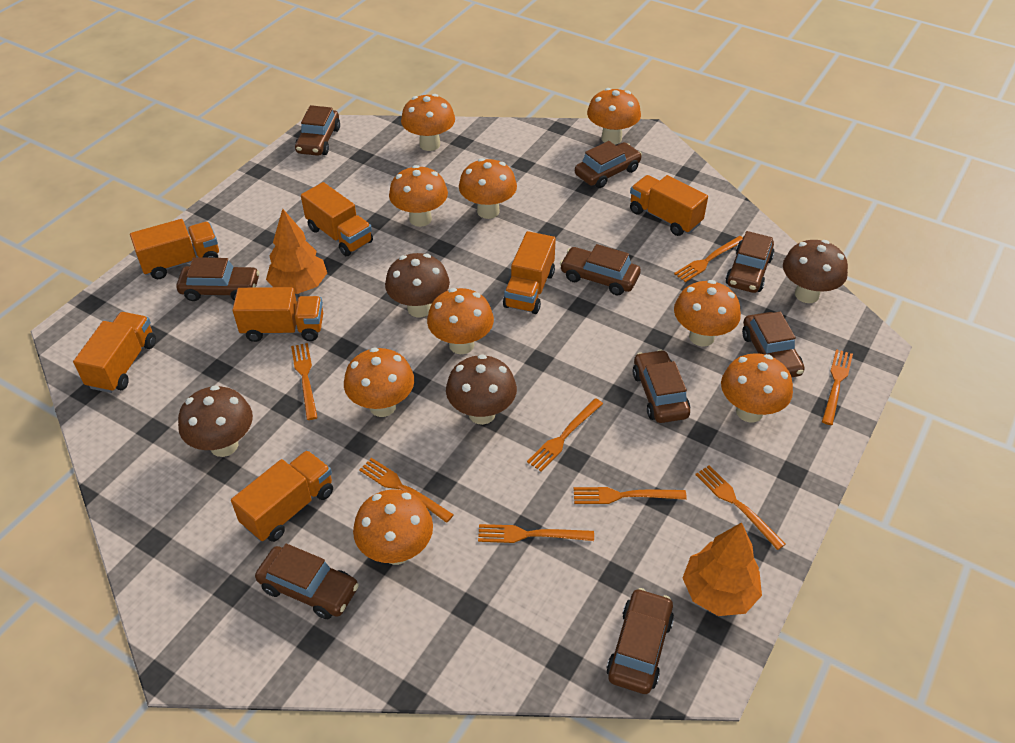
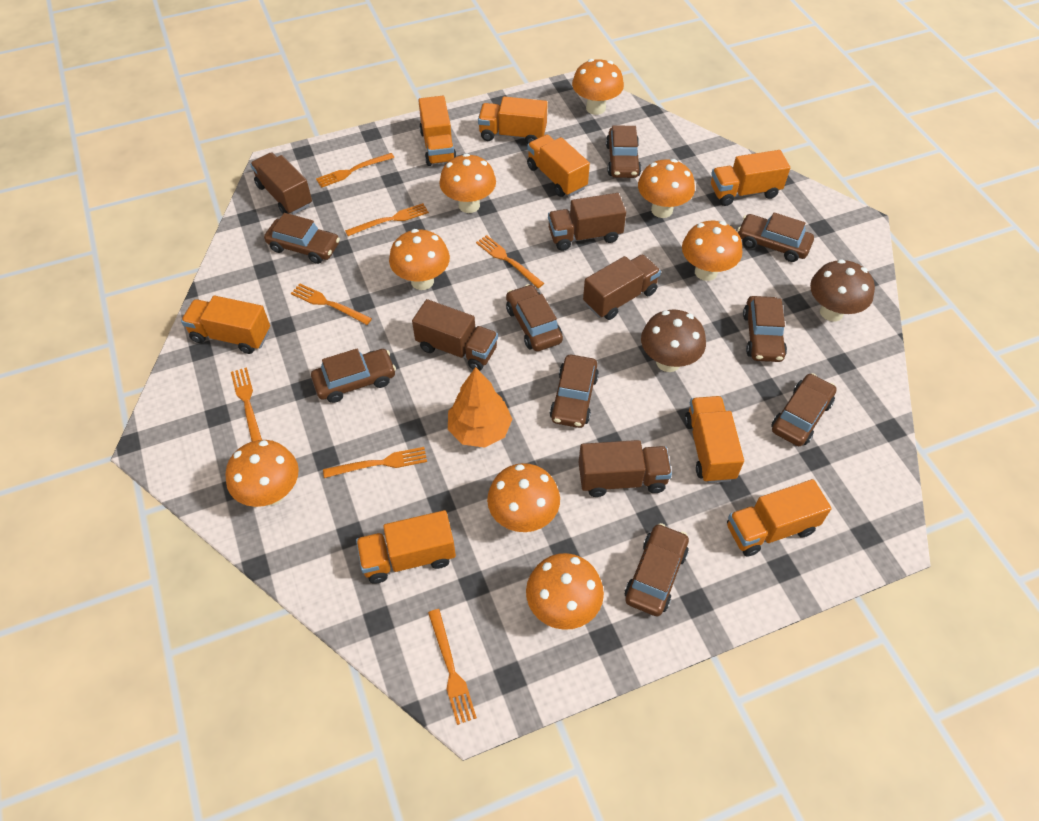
brown mushroom: 4 -> 2
brown truck: 0 -> 5
orange fork: 8 -> 7
orange mushroom: 9 -> 8
orange tree: 2 -> 1
orange truck: 7 -> 8

